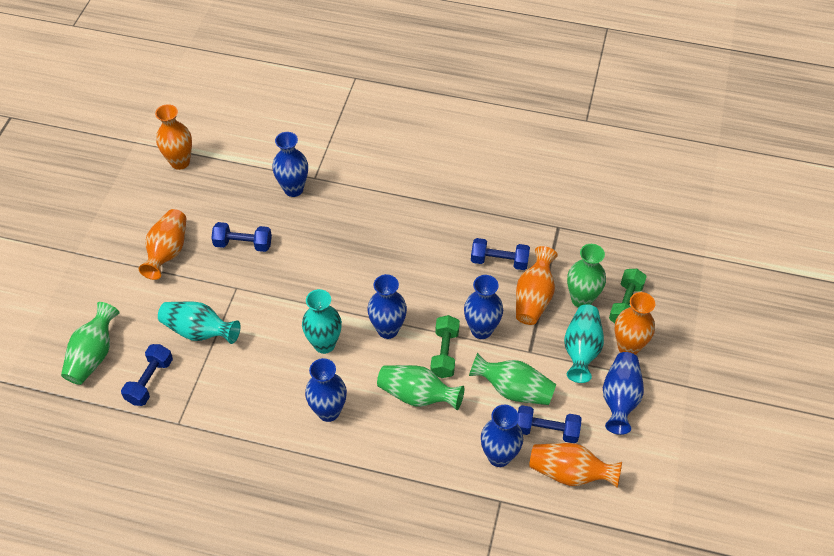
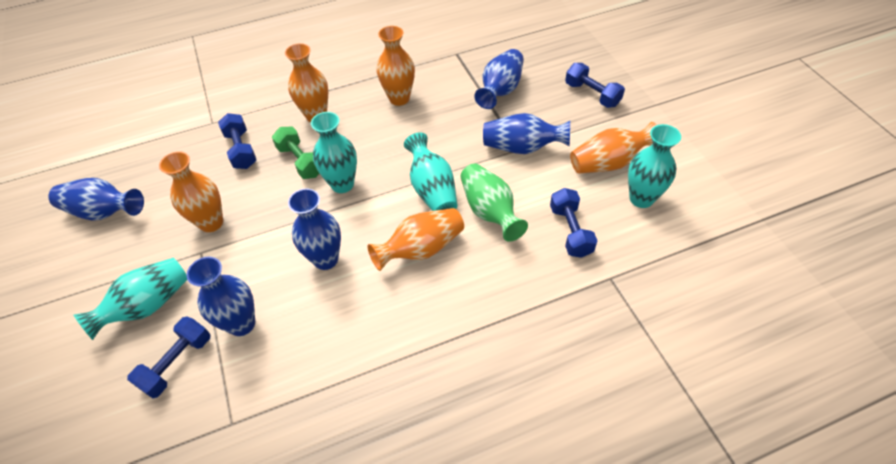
blue vase: 6 -> 5
green dumbbell: 2 -> 1
green vase: 4 -> 1
turquoise vase: 3 -> 4

